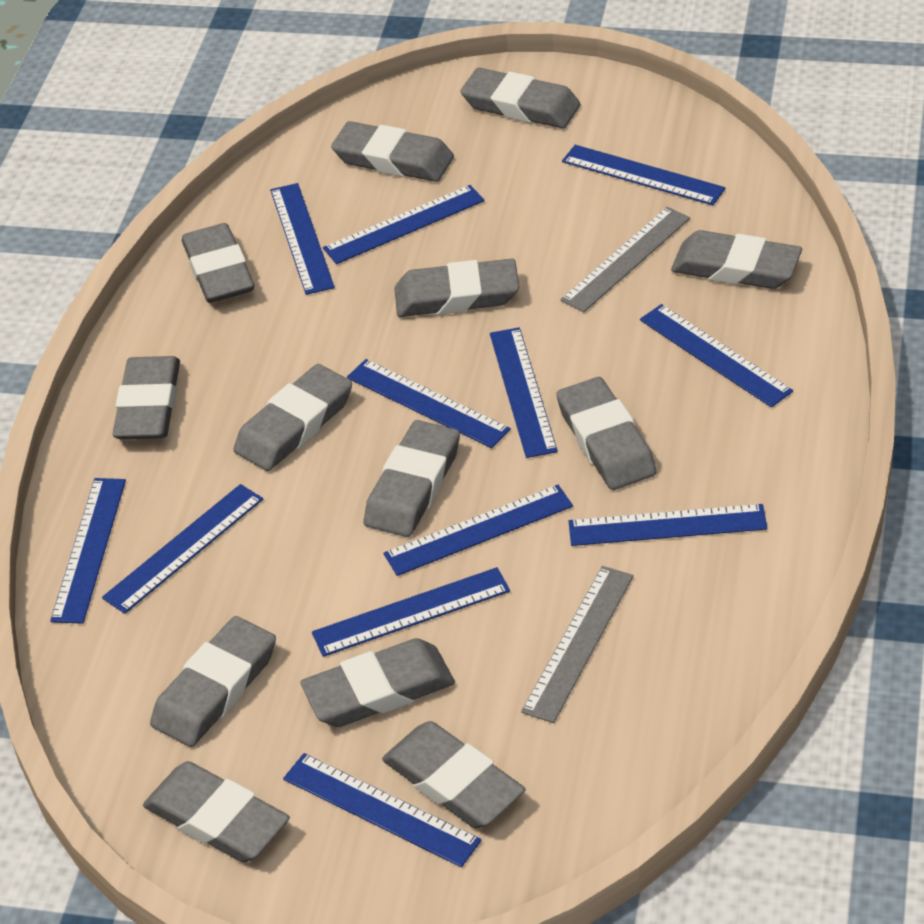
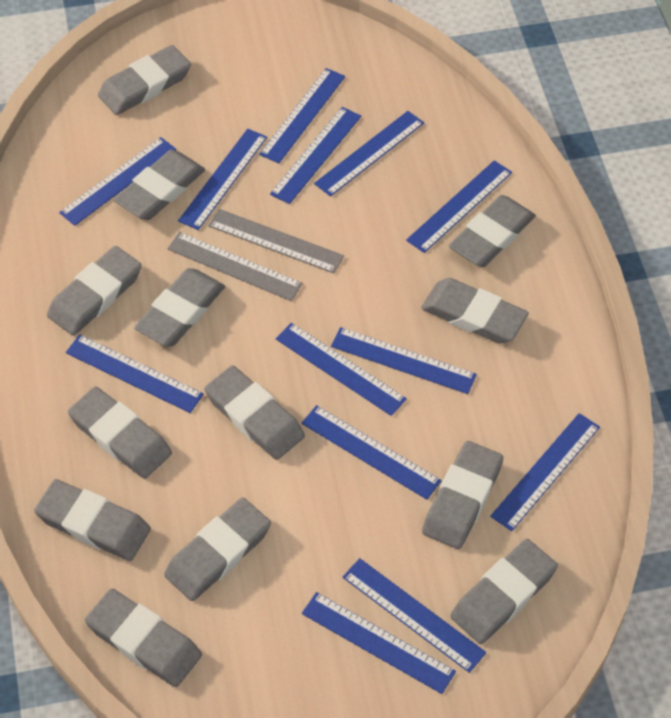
blue ruler: 12 -> 13

